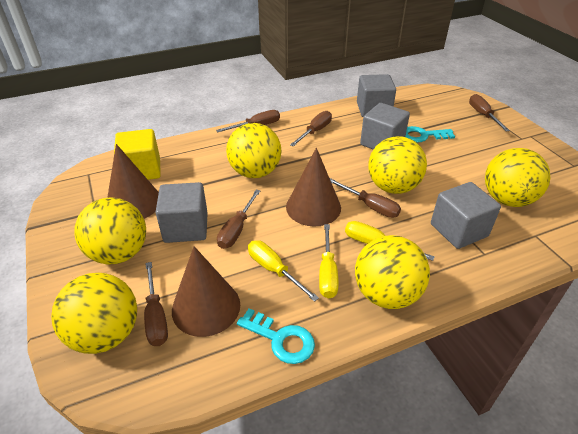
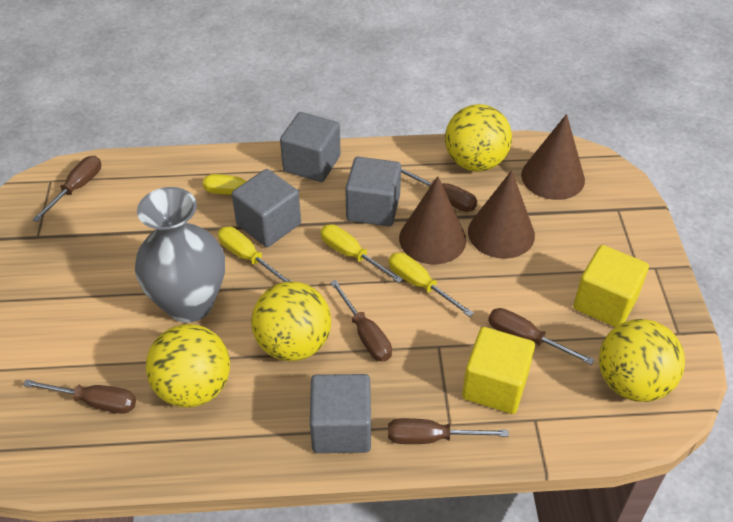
grey vase: 0 -> 1
turquoise key: 2 -> 0
yellow ball: 6 -> 4
yellow cube: 1 -> 2
yellow screwdriver: 3 -> 4

